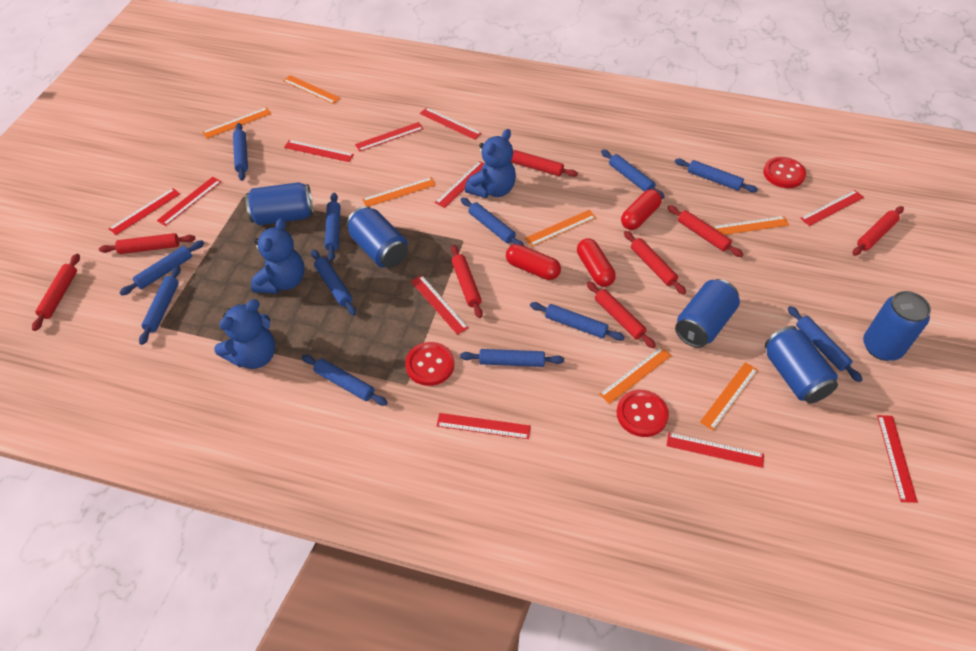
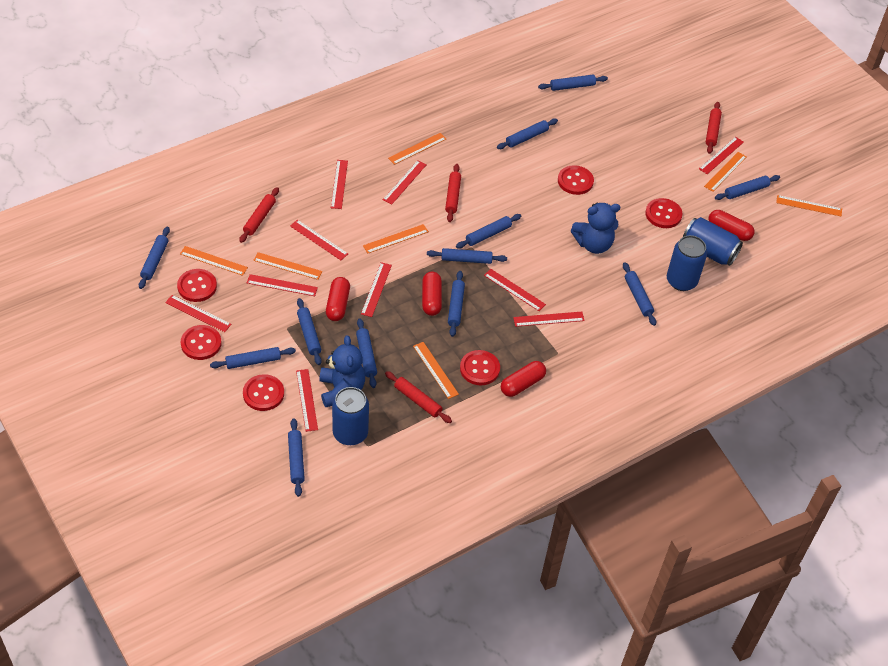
blue can: 5 -> 3
blue teddy bear: 3 -> 2
red button: 3 -> 6
red capsule: 3 -> 4
red rolling pin: 8 -> 4
red ruler: 11 -> 10

